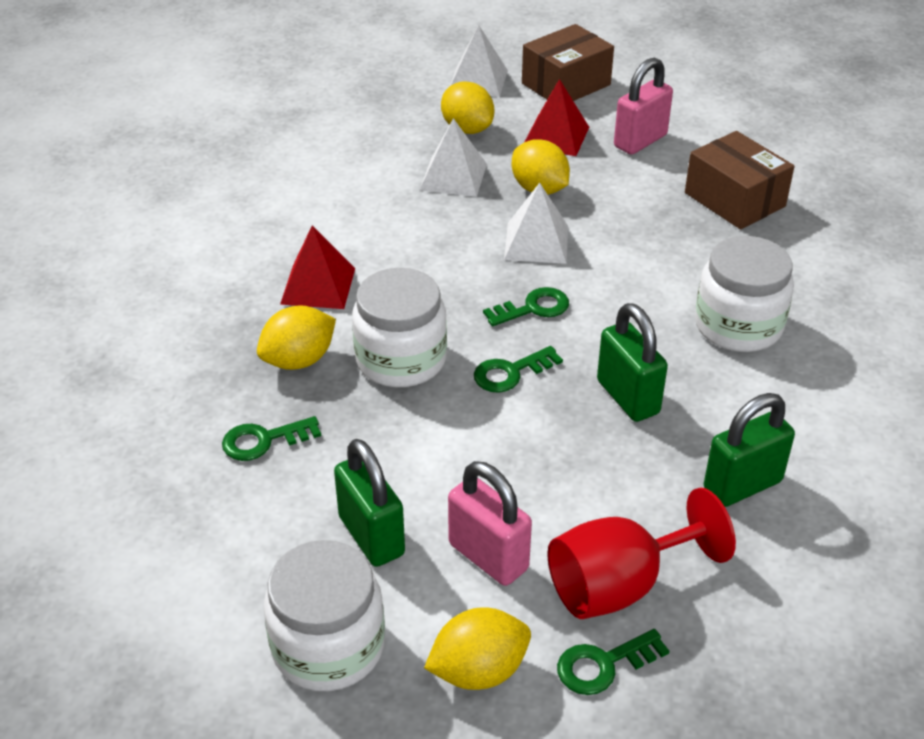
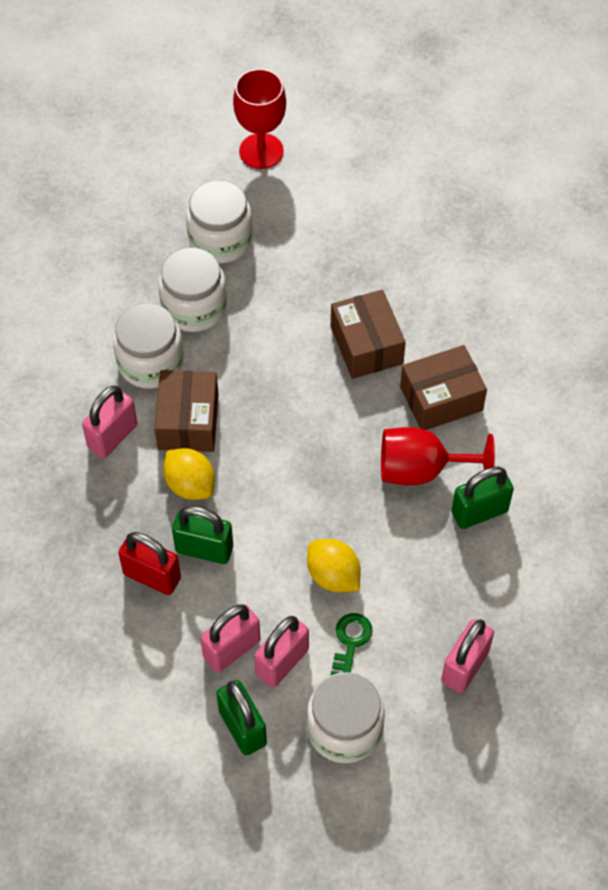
brown box: 2 -> 3
green key: 4 -> 1
pink padlock: 2 -> 4
red goblet: 1 -> 2
red padlock: 0 -> 1
red pyramid: 2 -> 0
white jar: 3 -> 4
white pyramid: 3 -> 0
yellow lemon: 4 -> 2

